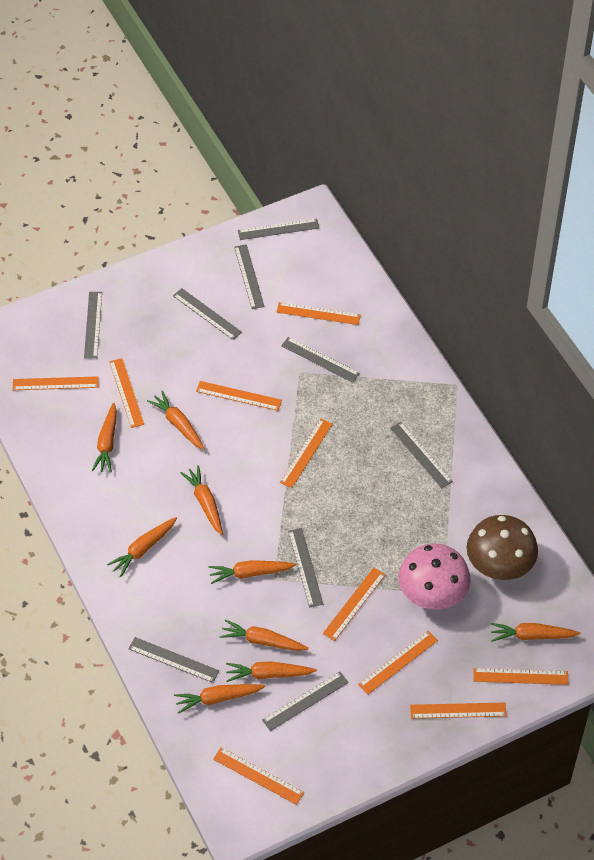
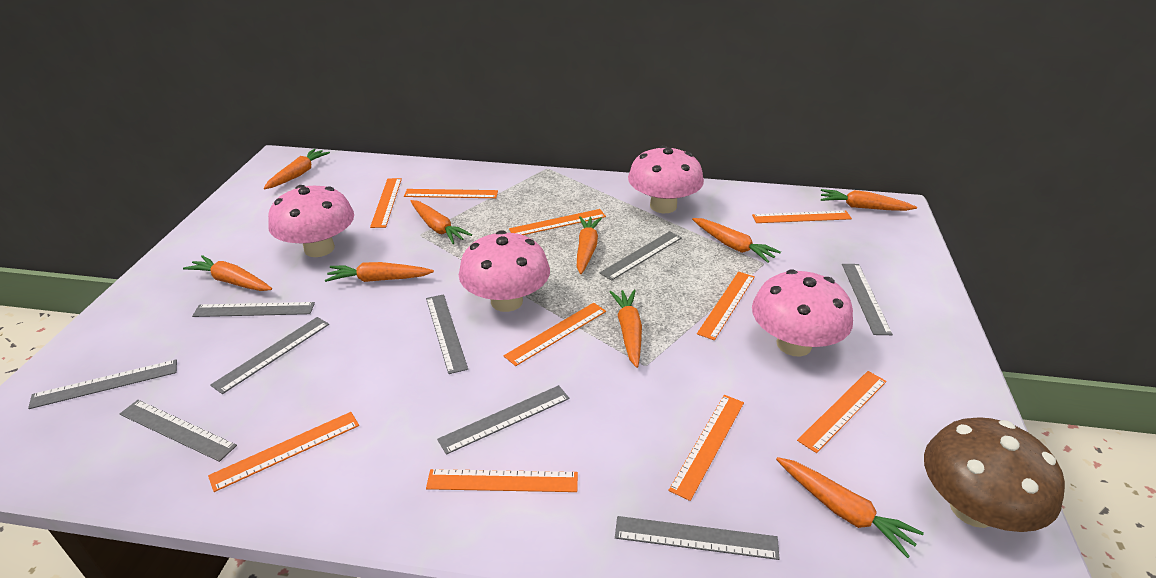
pink mushroom: 1 -> 4

